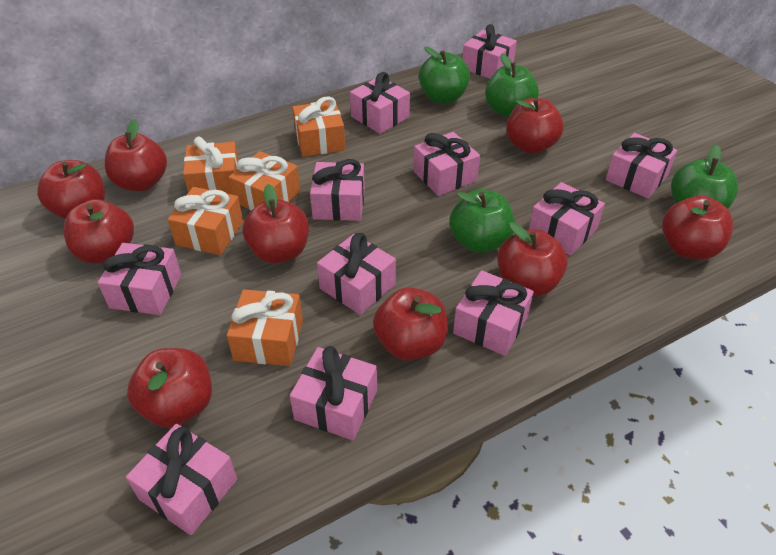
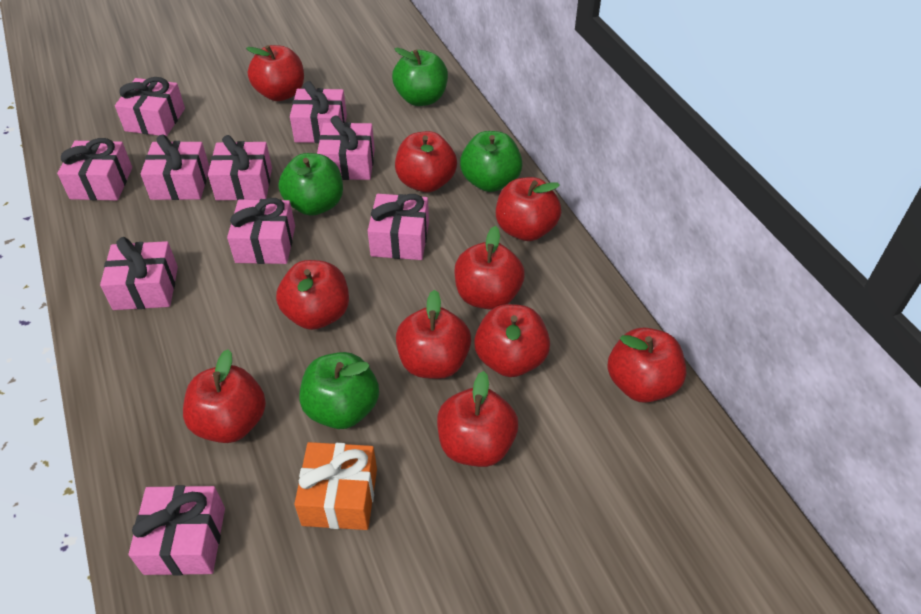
orange gift: 5 -> 1
pink gift: 11 -> 10
red apple: 9 -> 10

